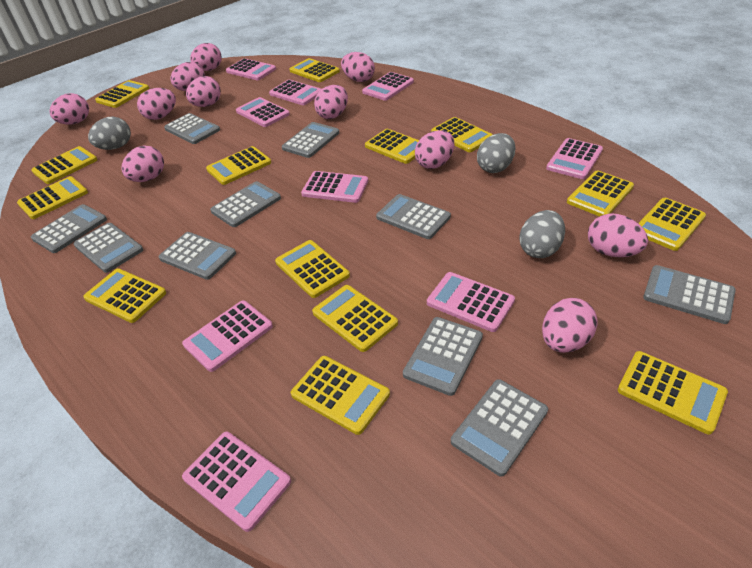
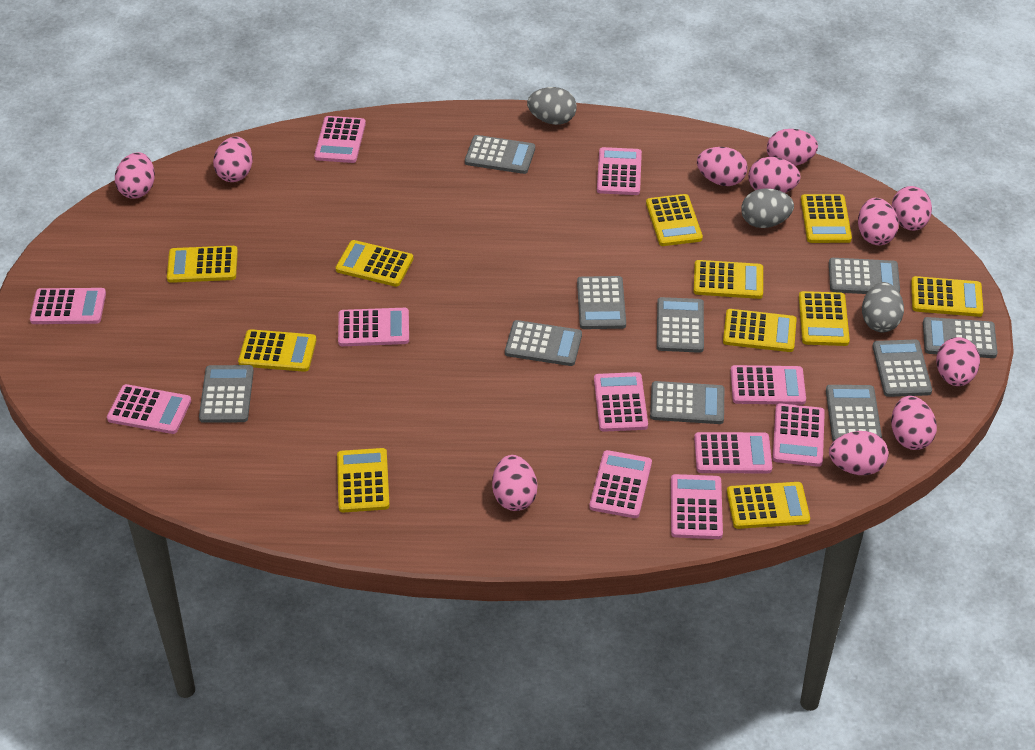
pink calculator: 9 -> 11
yellow calculator: 14 -> 11

